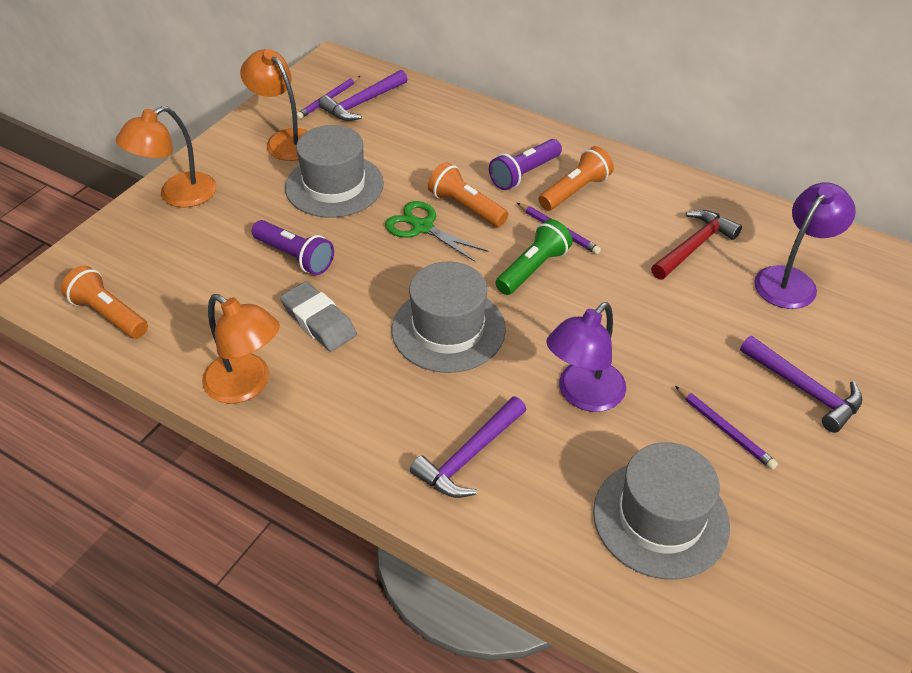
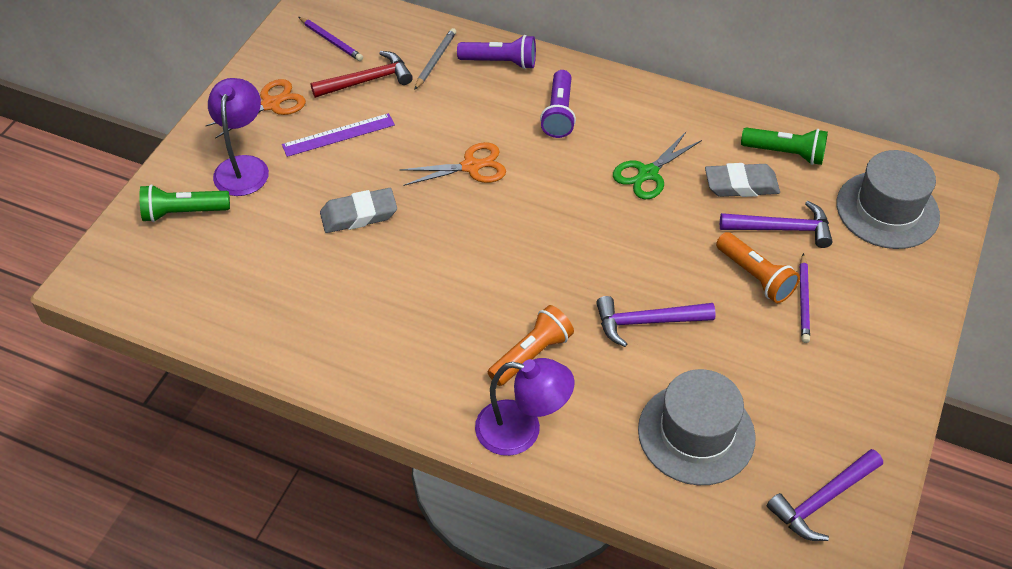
green flashlight: 1 -> 2
grey eraser: 1 -> 2
grey hat: 3 -> 2
grey pencil: 0 -> 1
orange flashlight: 3 -> 2
orange lamp: 3 -> 0
orange scissors: 0 -> 2
purple pencil: 3 -> 2
purple ruler: 0 -> 1

